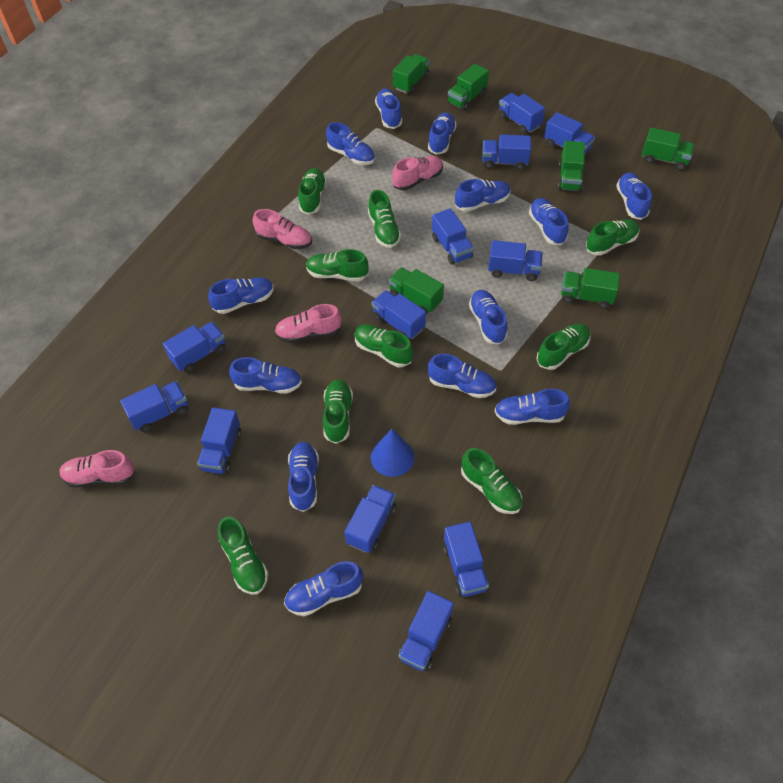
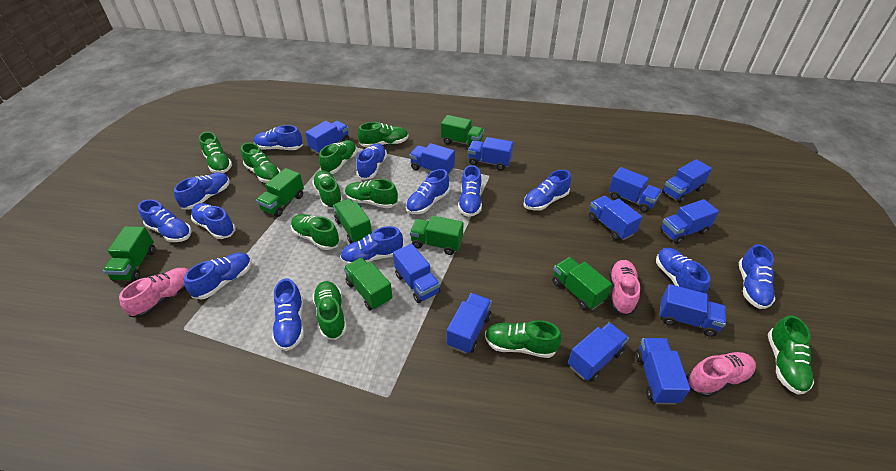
blue cone: 1 -> 0
green shoe: 9 -> 10
green truck: 6 -> 7
pink shoe: 4 -> 3

